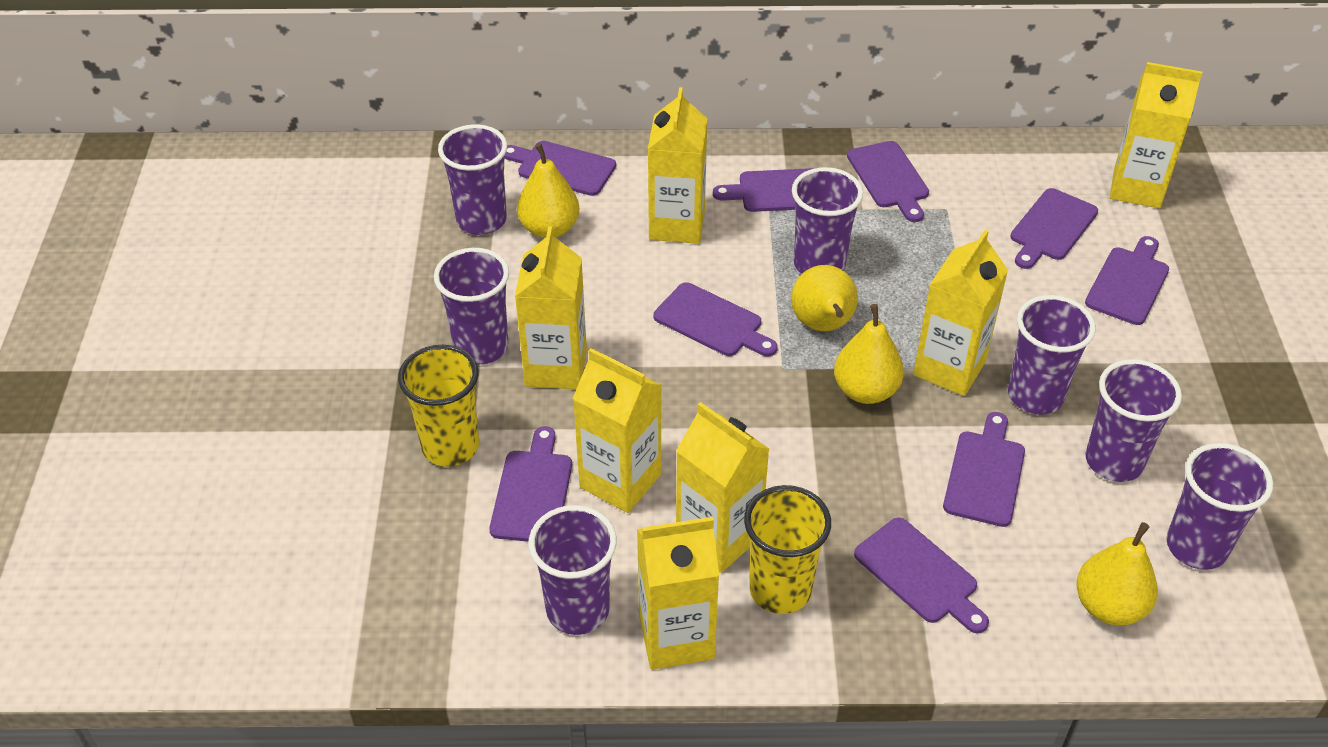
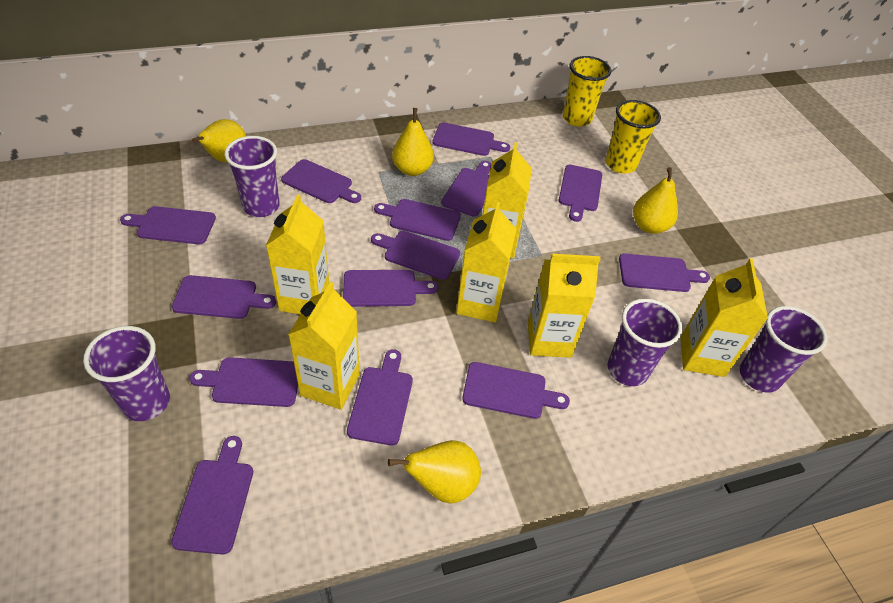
purple cup: 7 -> 4
purple cutting board: 9 -> 14
yellow carton: 7 -> 6

